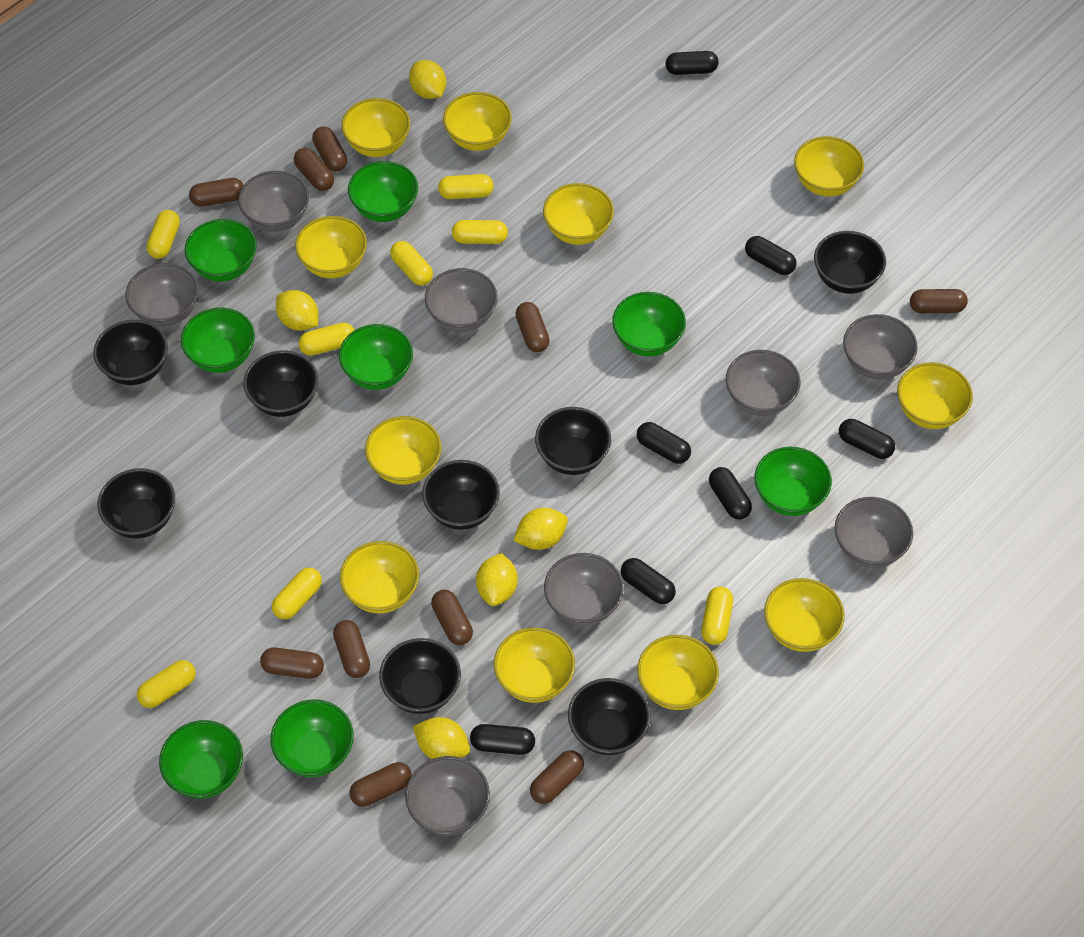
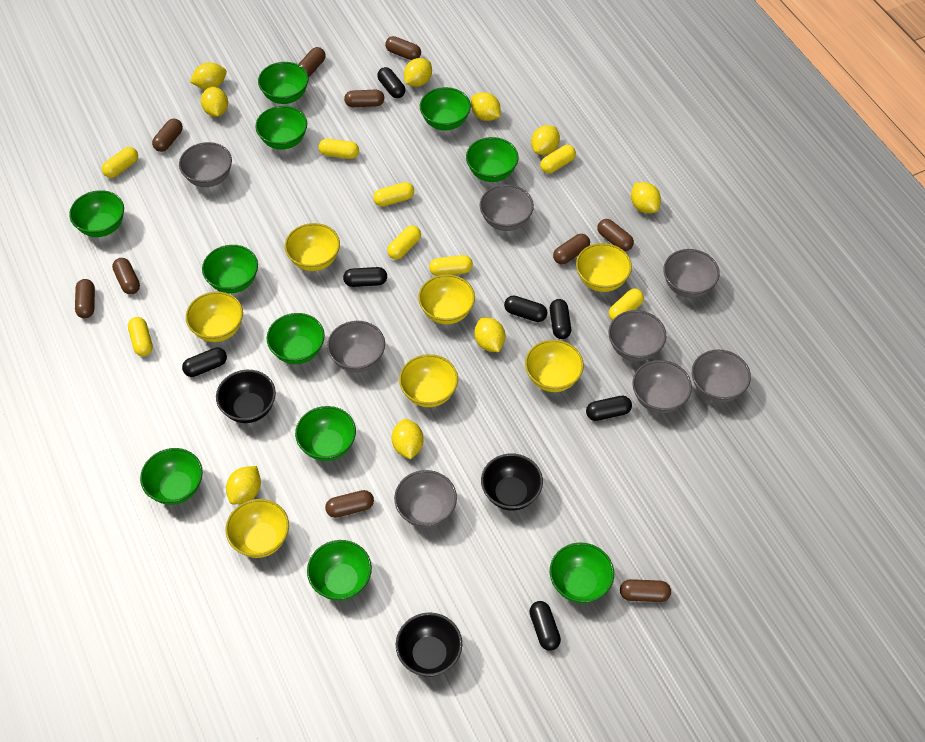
black bowl: 8 -> 3
green bowl: 8 -> 11
yellow bowl: 11 -> 7
yellow lemon: 5 -> 9

